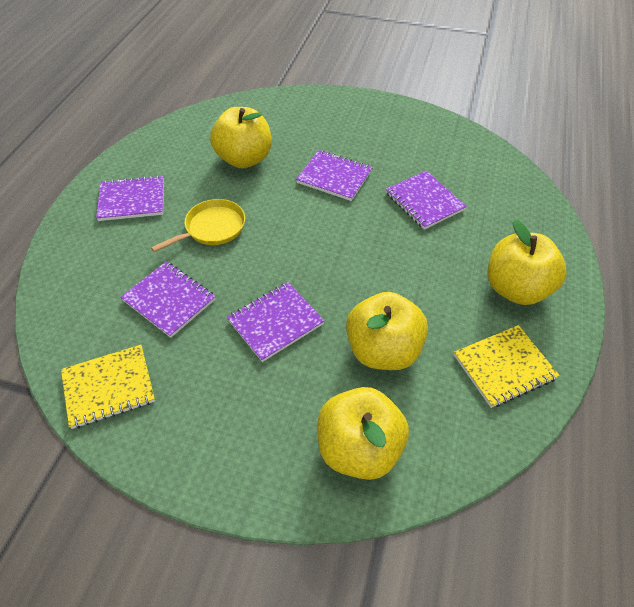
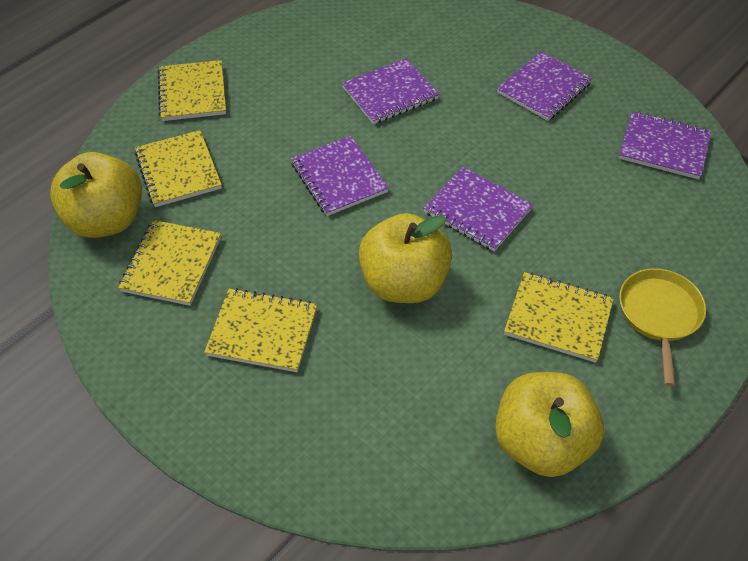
yellow apple: 4 -> 3
yellow notebook: 2 -> 5

